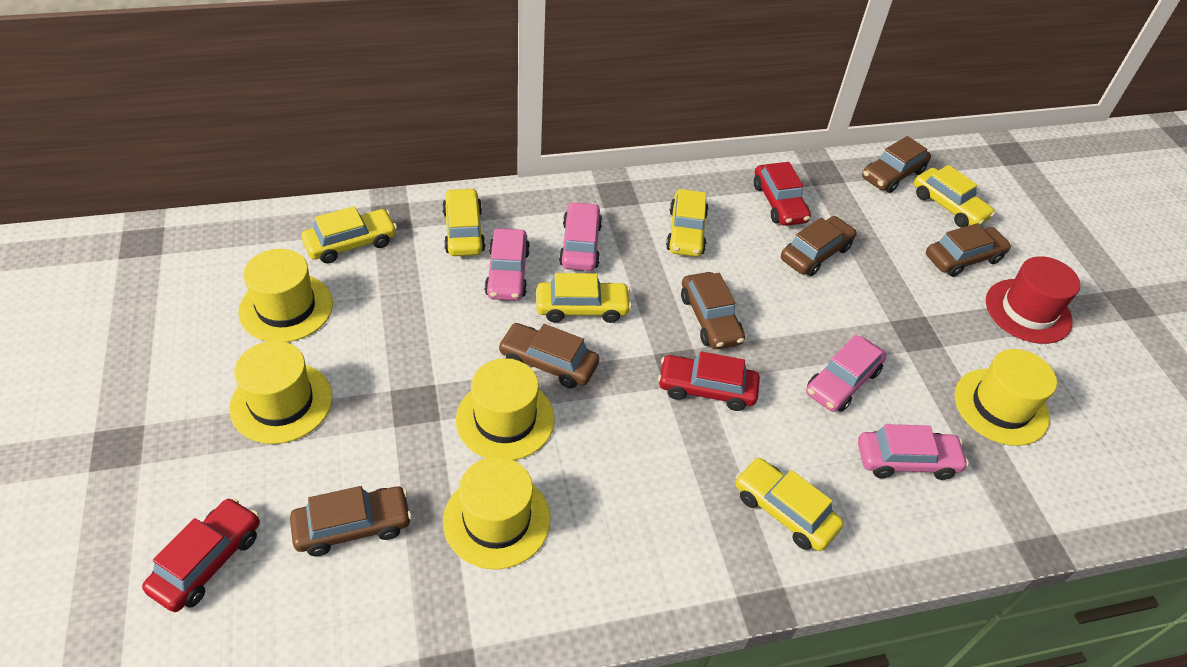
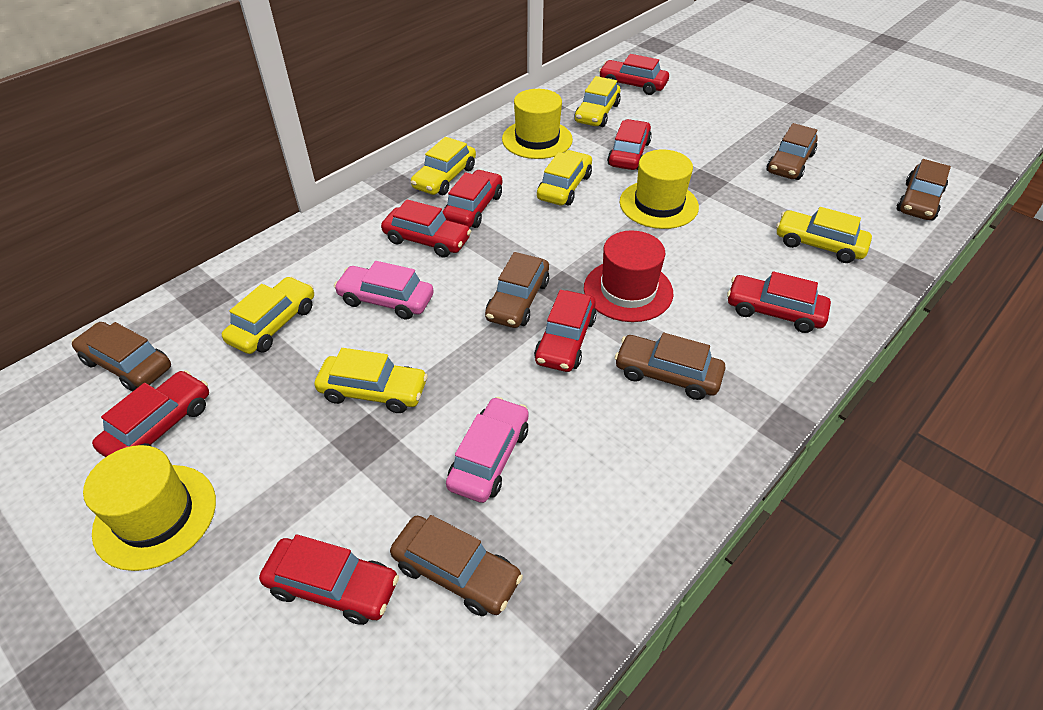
pink car: 4 -> 2
red car: 3 -> 8
yellow hat: 5 -> 3

